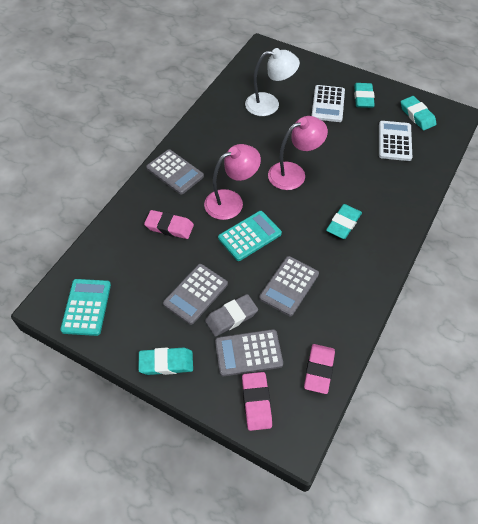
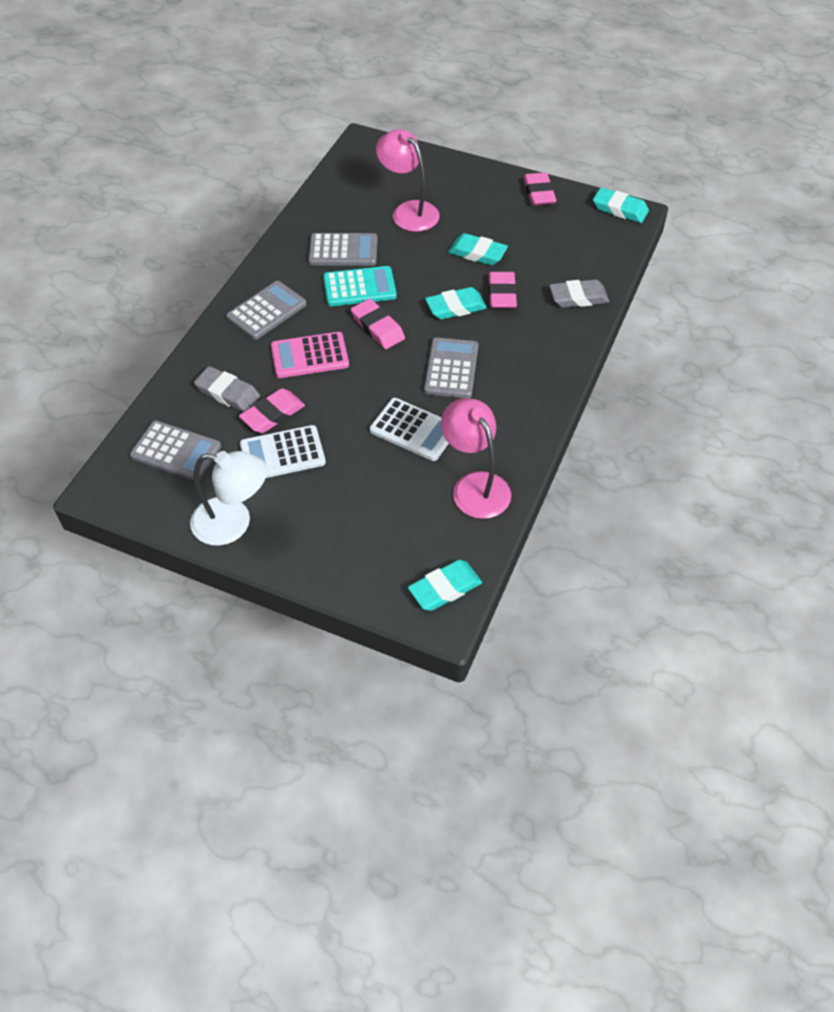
grey eraser: 1 -> 2
pink calculator: 0 -> 1
pink eraser: 3 -> 4
turquoise calculator: 2 -> 1

